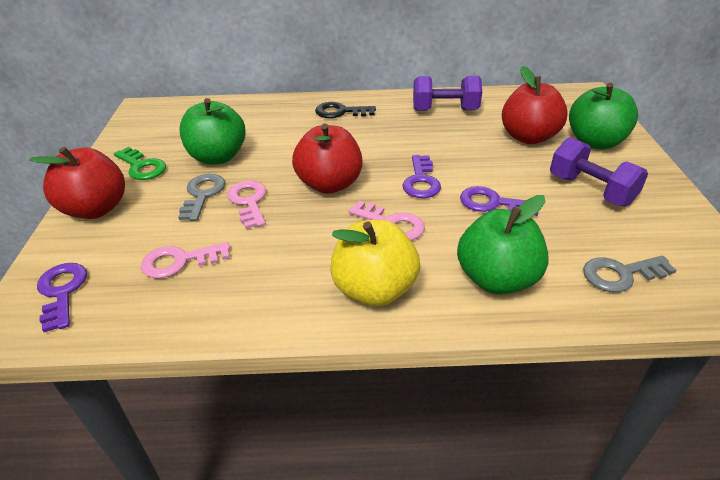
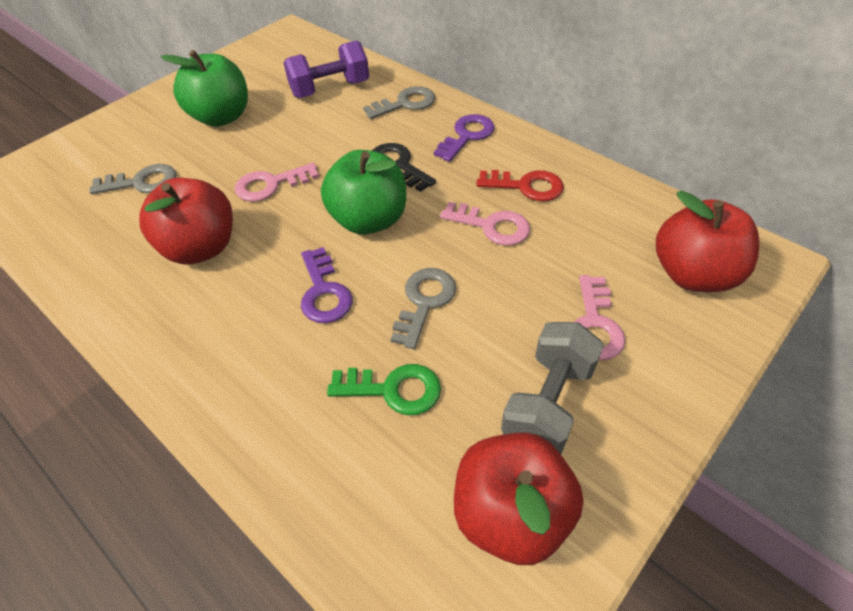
green apple: 3 -> 2
grey dumbbell: 0 -> 1
grey key: 2 -> 3
purple dumbbell: 2 -> 1
purple key: 3 -> 2
red key: 0 -> 1
yellow apple: 1 -> 0

